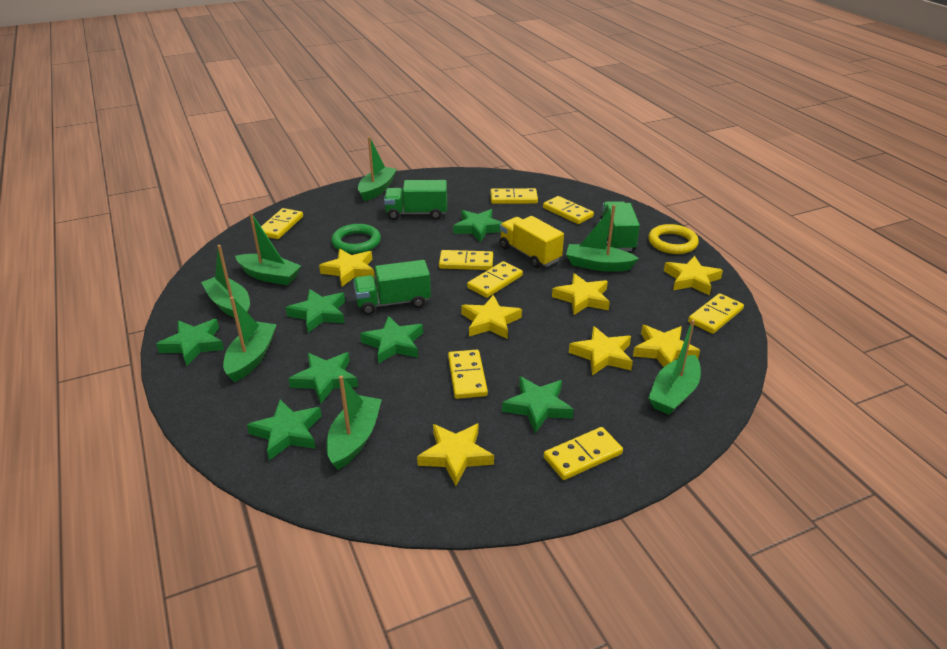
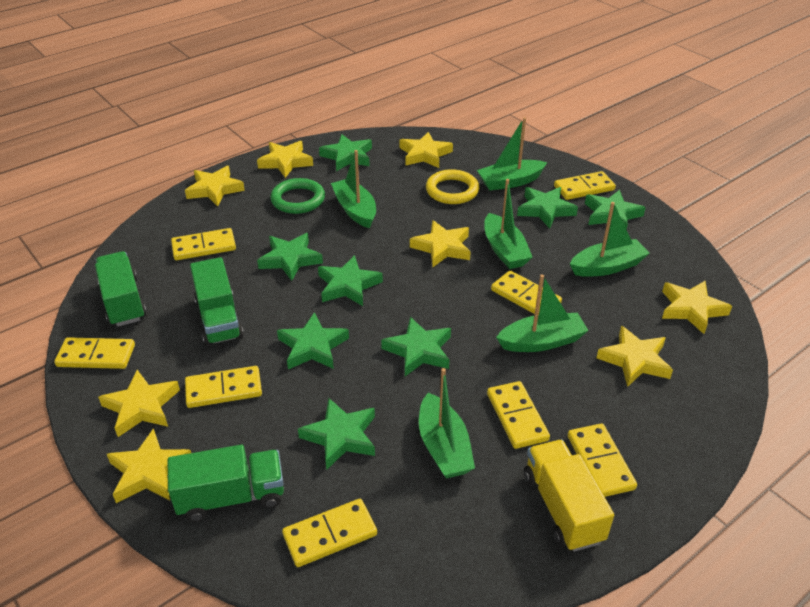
green boat: 7 -> 6
green star: 7 -> 8
yellow star: 7 -> 8

